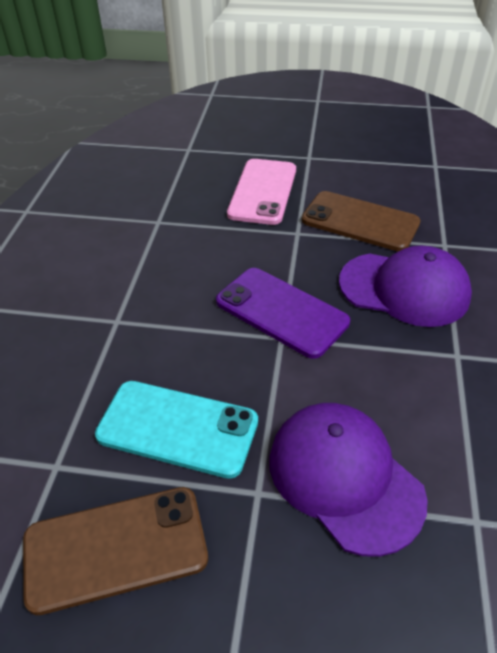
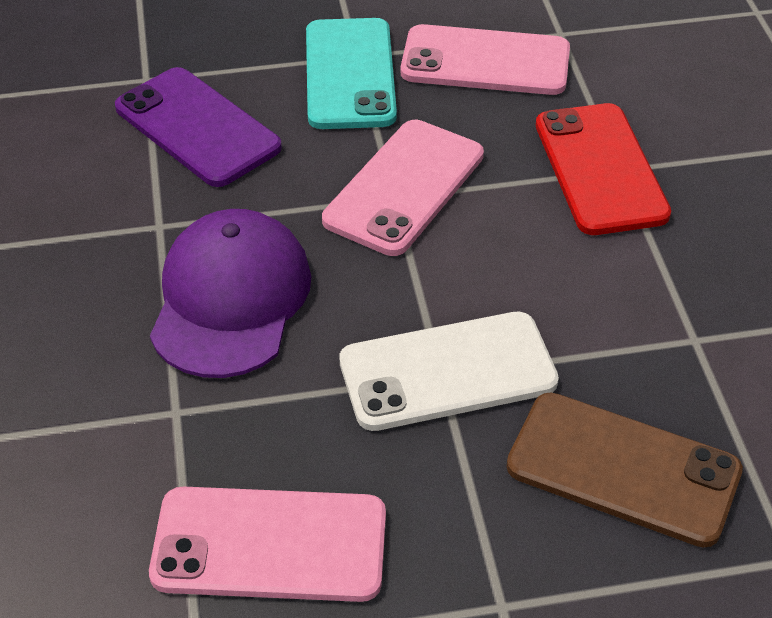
brown phone: 2 -> 1
pink phone: 1 -> 3
purple cap: 2 -> 1
red phone: 0 -> 1
white phone: 0 -> 1

